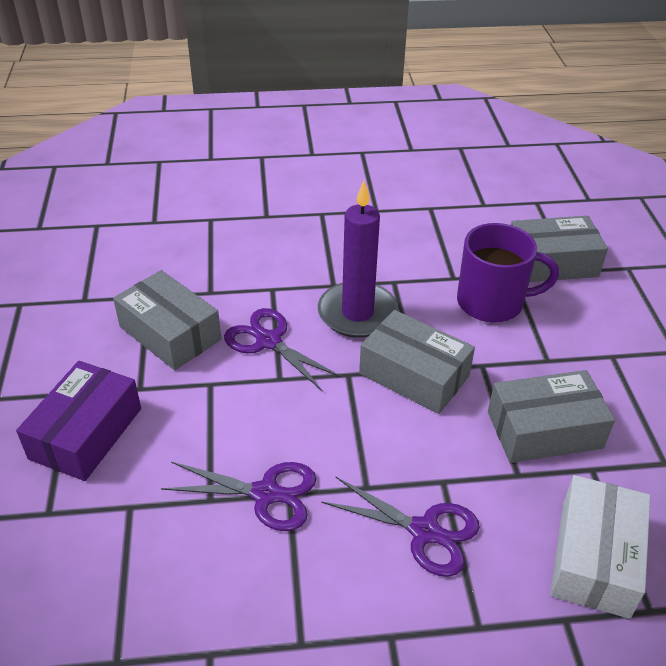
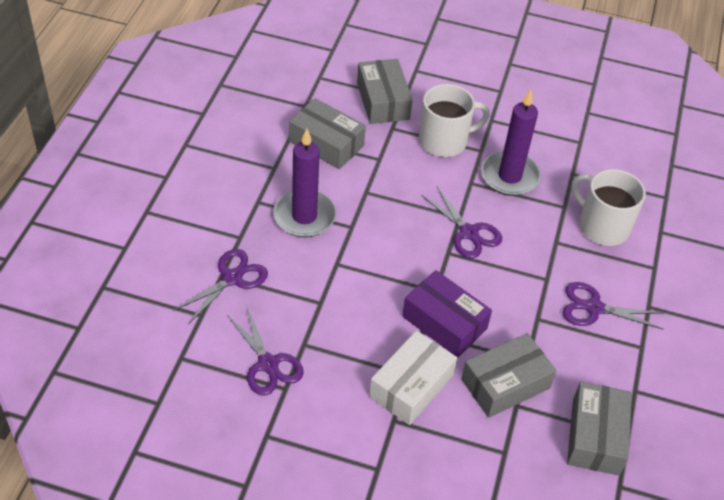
purple candle: 1 -> 2
purple mug: 1 -> 0
purple scissors: 3 -> 4
white mug: 0 -> 2

